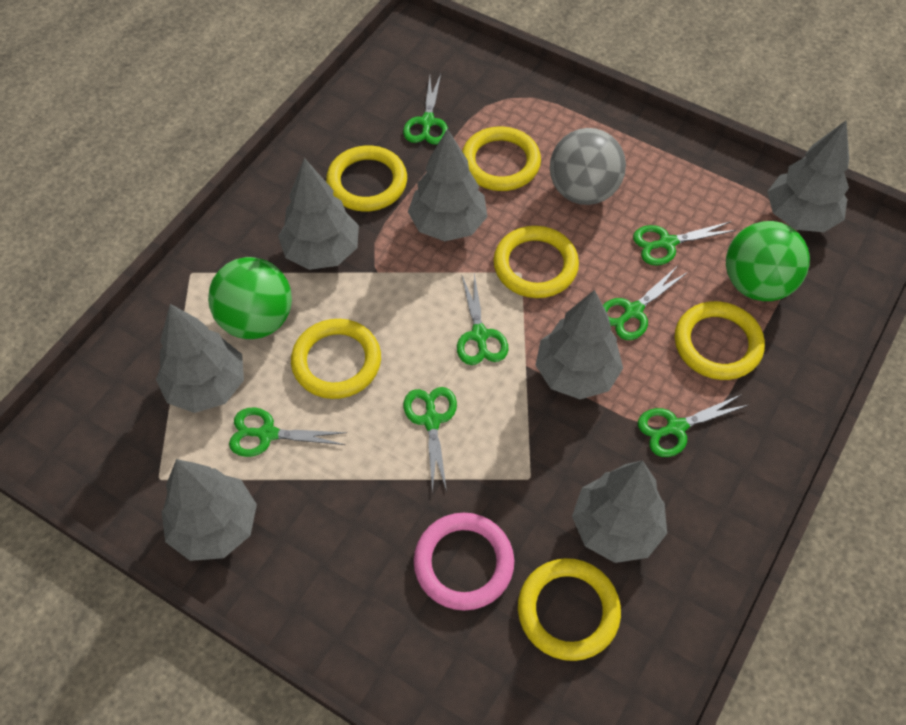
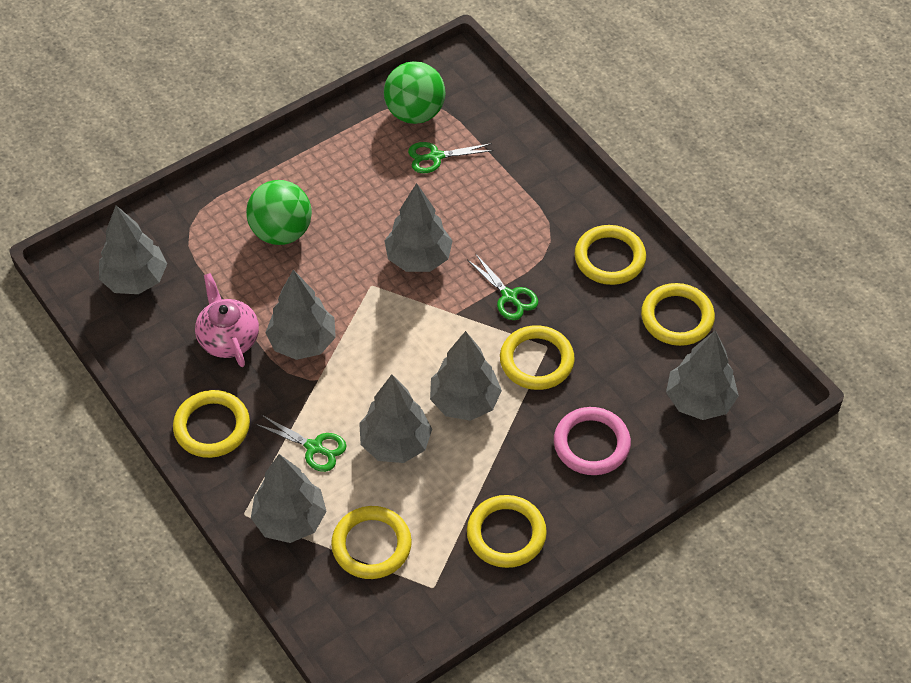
green scissors: 7 -> 3
grey ball: 1 -> 0
pink teapot: 0 -> 1

